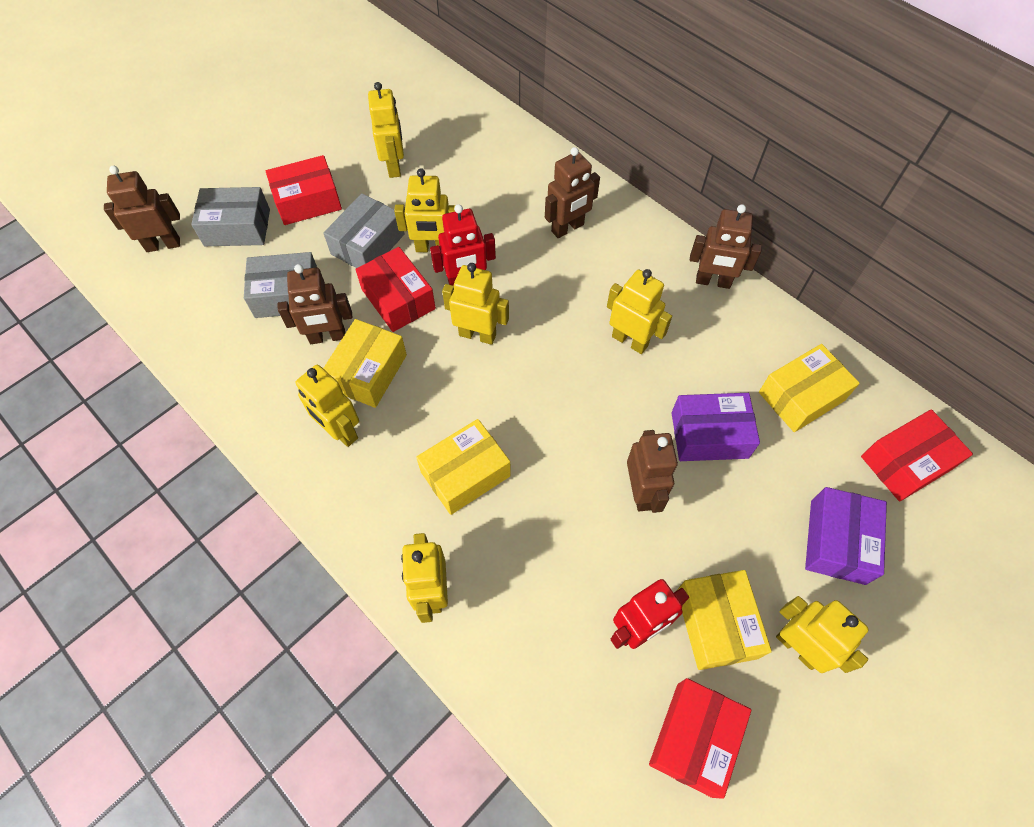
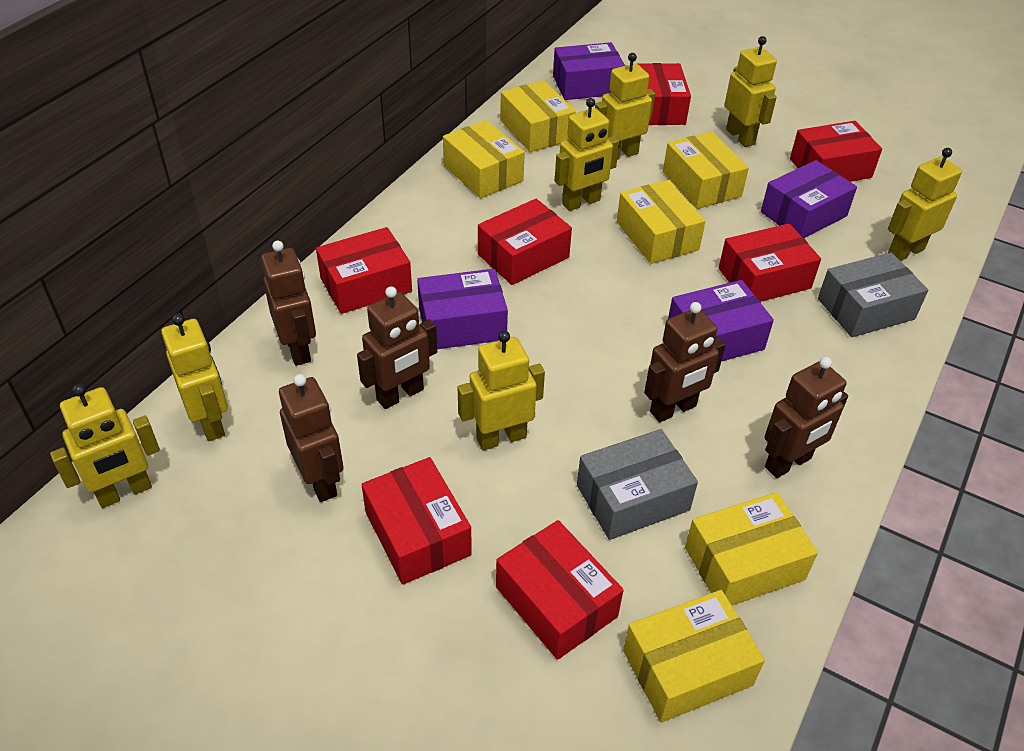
grey box: 3 -> 2
purple box: 2 -> 4
red box: 4 -> 7
red robot: 2 -> 0
yellow box: 4 -> 6

